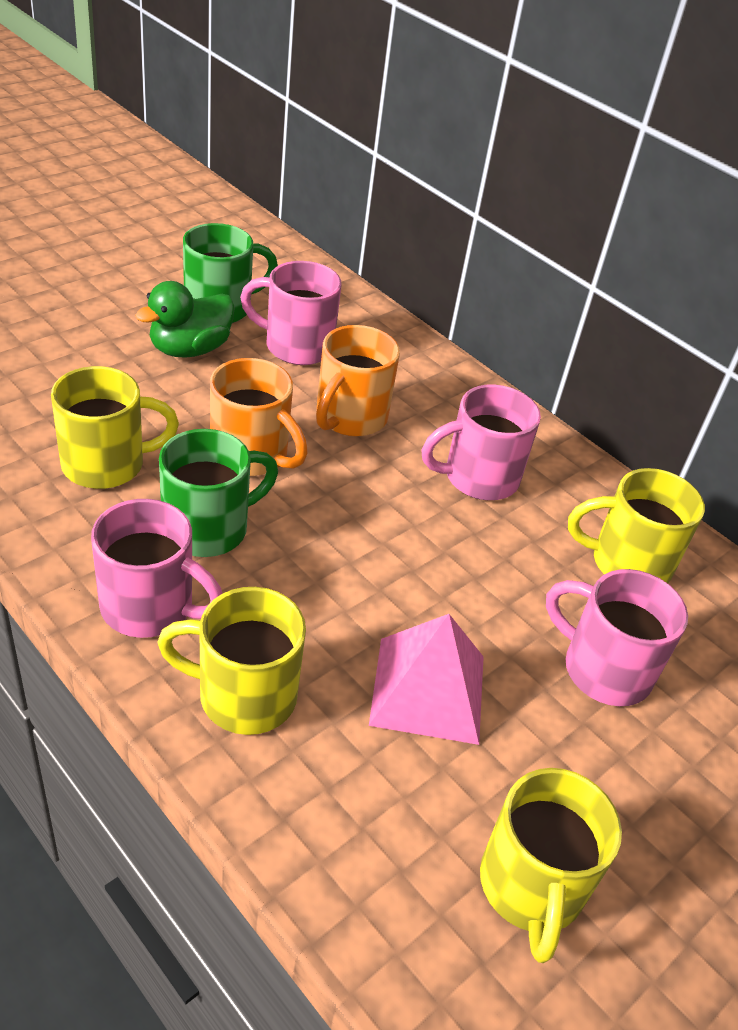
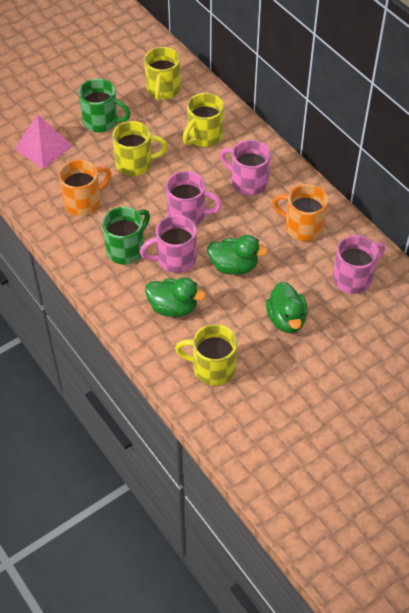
green duck: 1 -> 3

